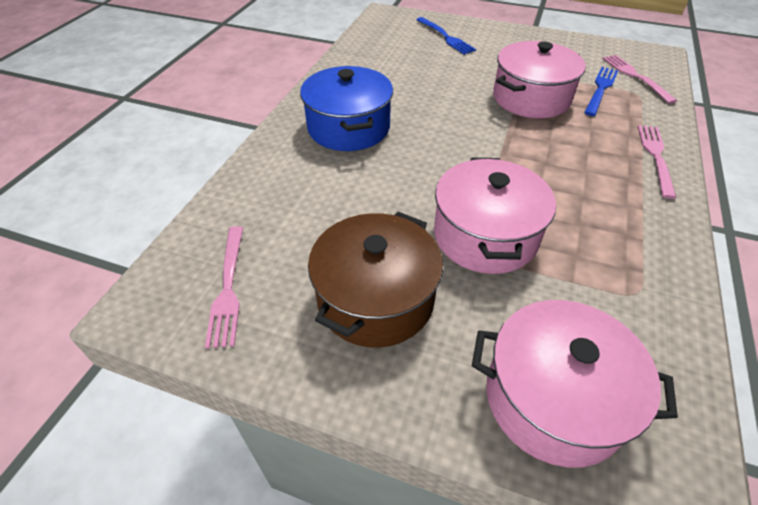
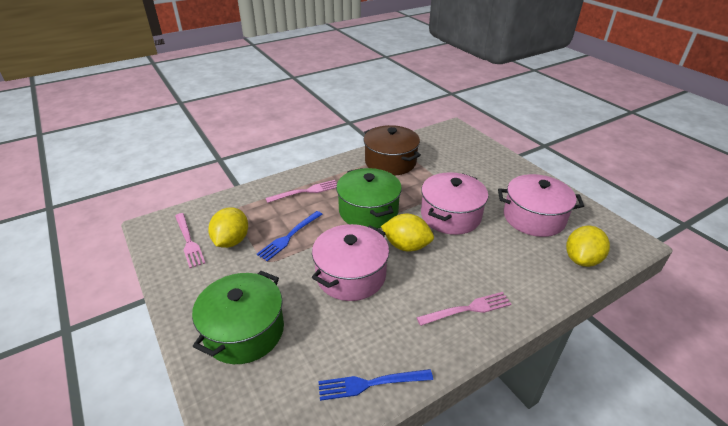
blue pot: 1 -> 0
green pot: 0 -> 2
yellow lemon: 0 -> 3

